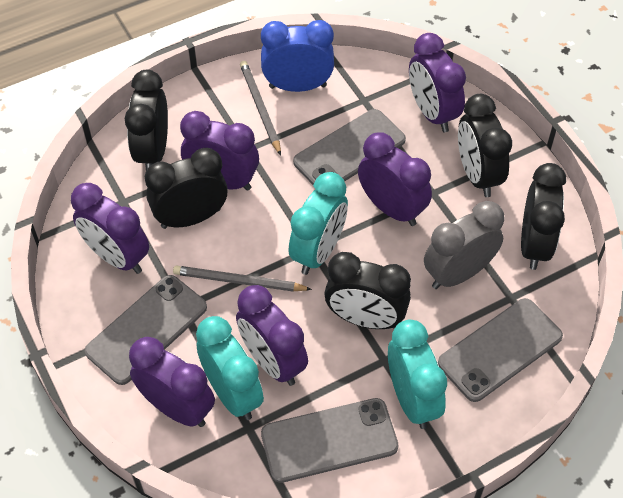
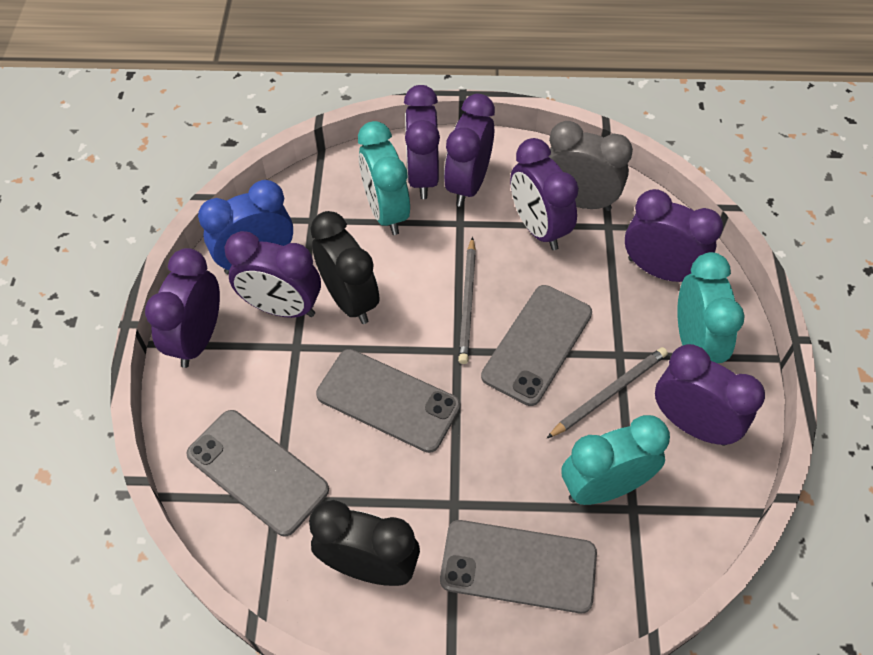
black clock: 5 -> 2
purple clock: 6 -> 7

